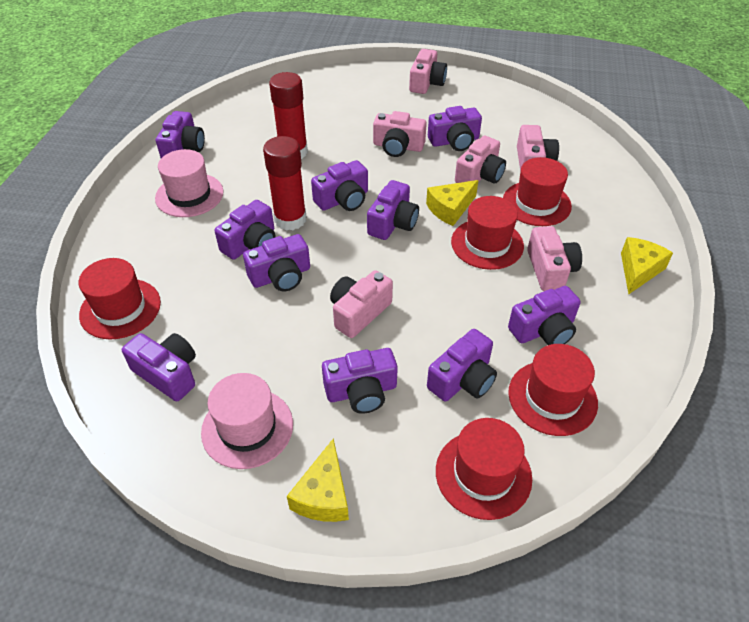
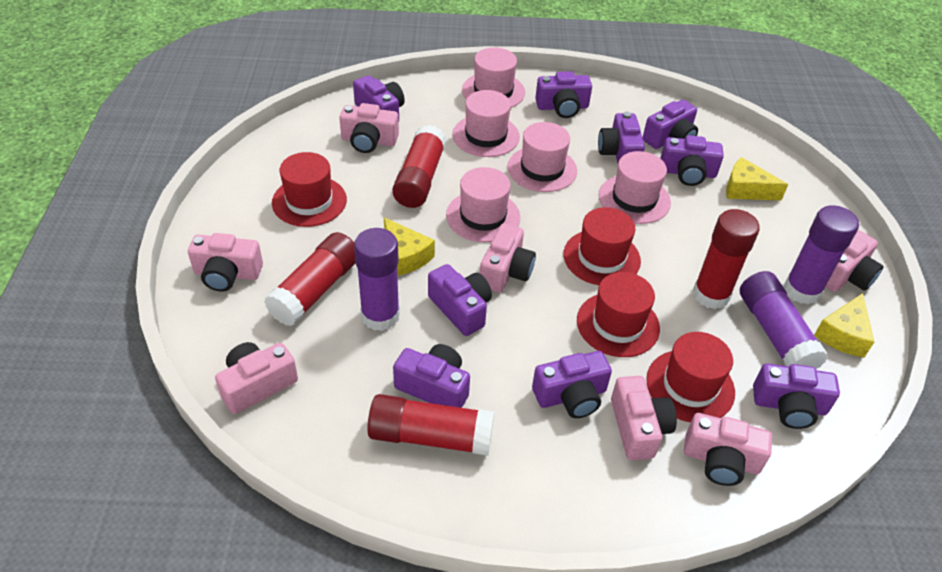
pink camera: 6 -> 7
pink hat: 2 -> 5
purple camera: 10 -> 9
purple glue stick: 0 -> 3
red glue stick: 2 -> 4
red hat: 5 -> 4

